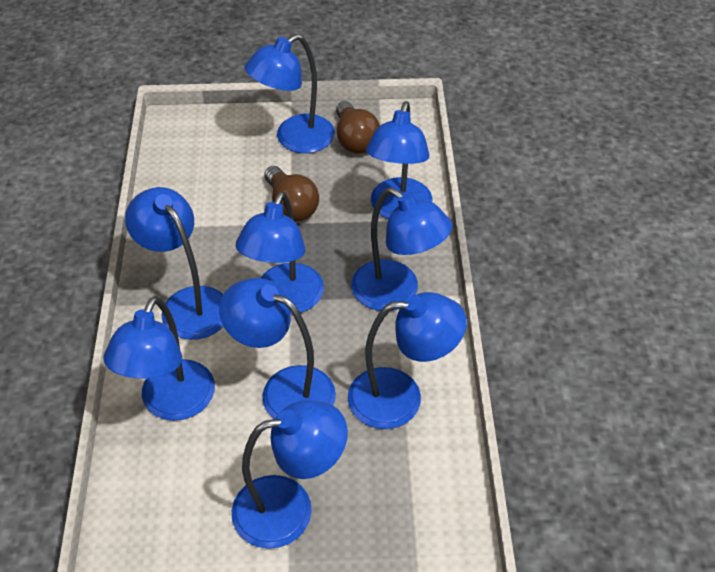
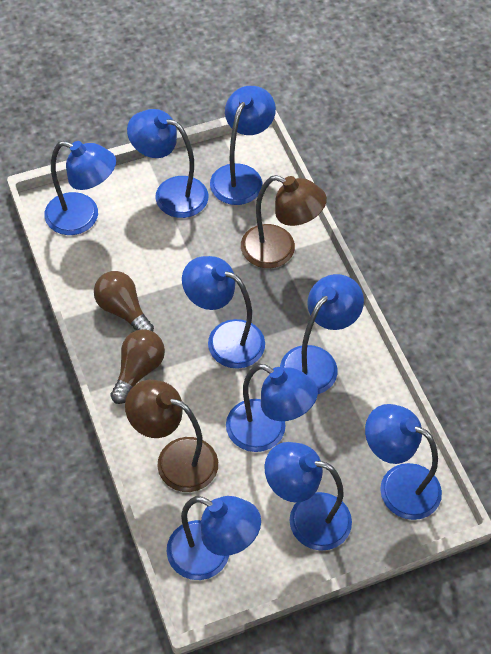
brown lamp: 0 -> 2

